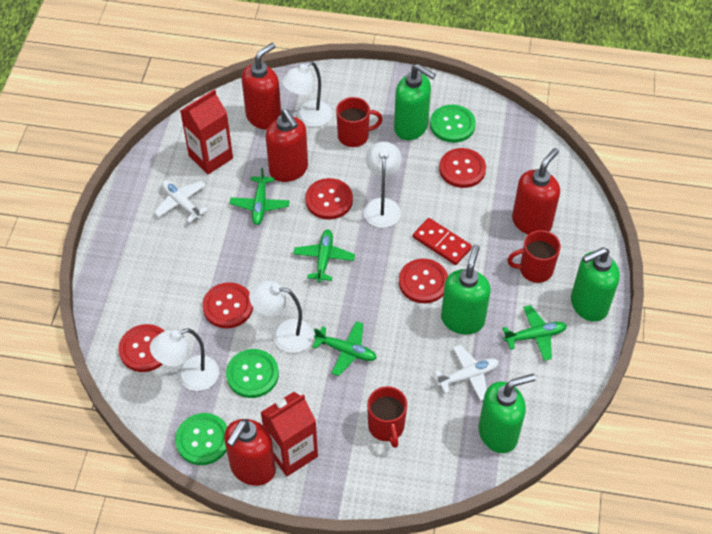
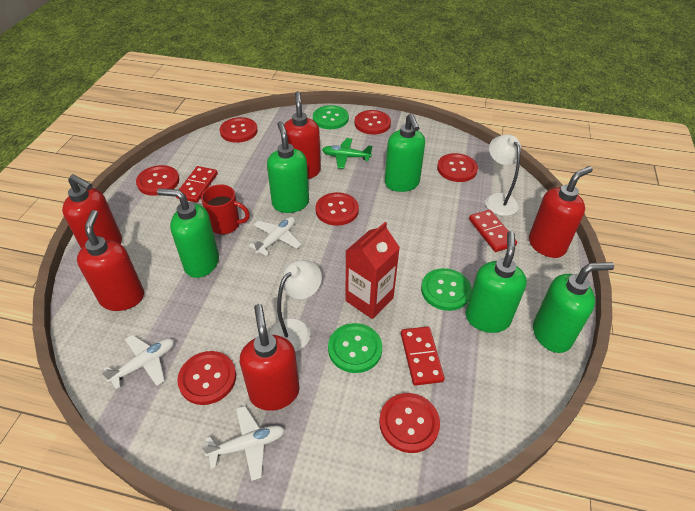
green plane: 4 -> 1
green soap dispenser: 4 -> 5
red button: 5 -> 7
red carton: 2 -> 1
red domino: 1 -> 3
red mug: 3 -> 1
red soap dispenser: 4 -> 5
white lamp: 4 -> 2
white plane: 2 -> 3

